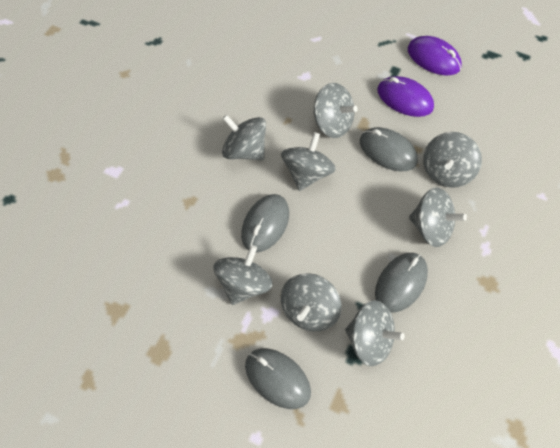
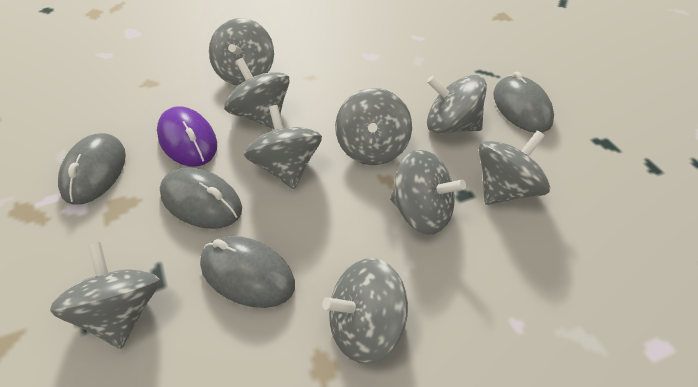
grey spinning top: 8 -> 9
purple mouse: 2 -> 1

